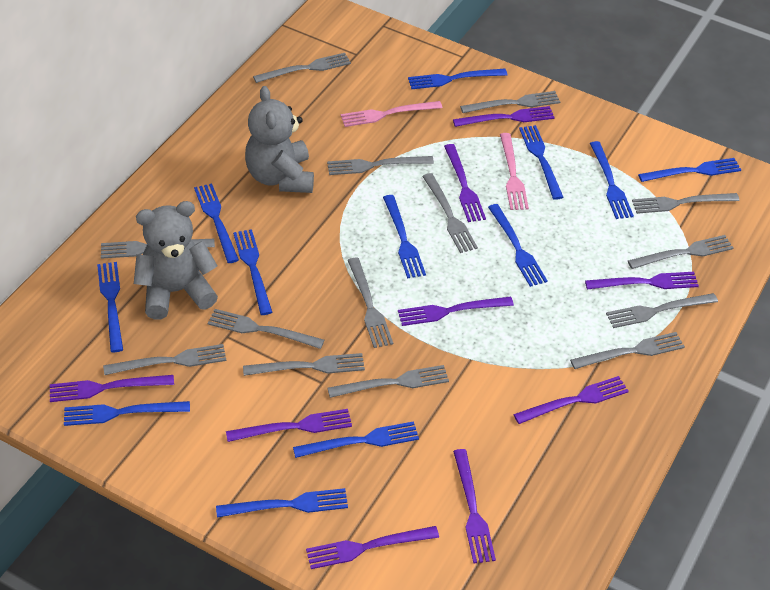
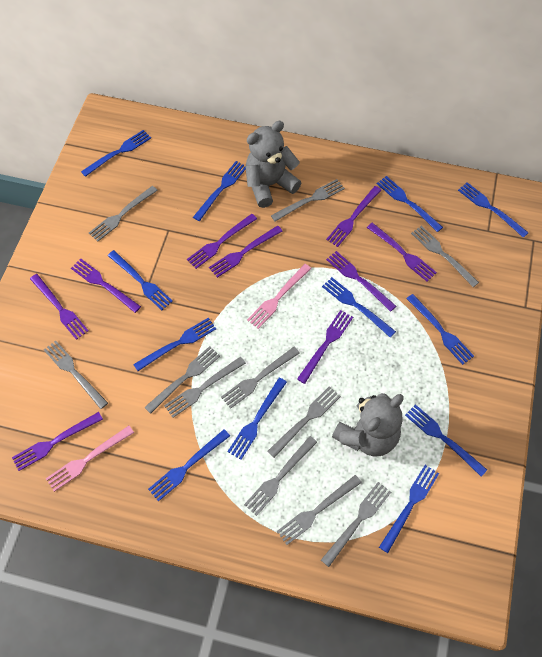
grey fork: 14 -> 11

